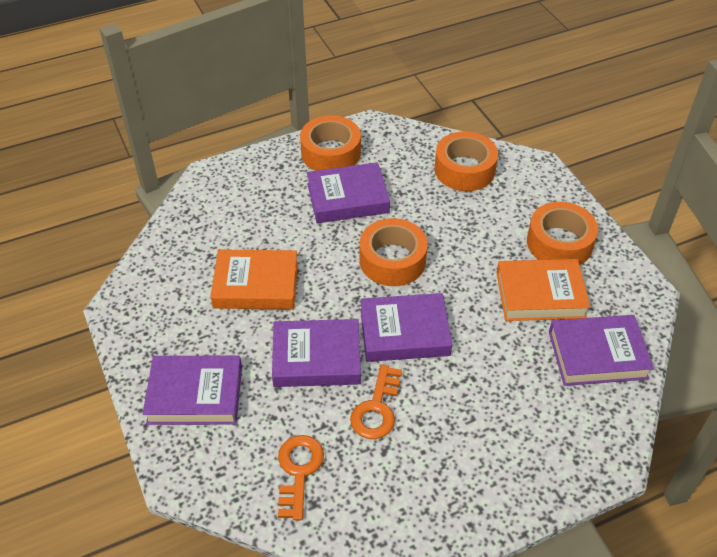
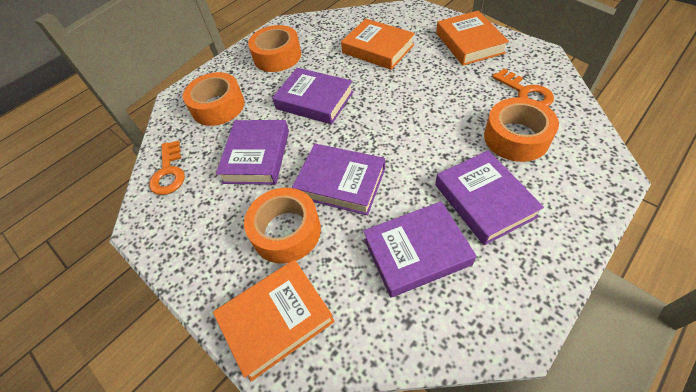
orange book: 2 -> 3

